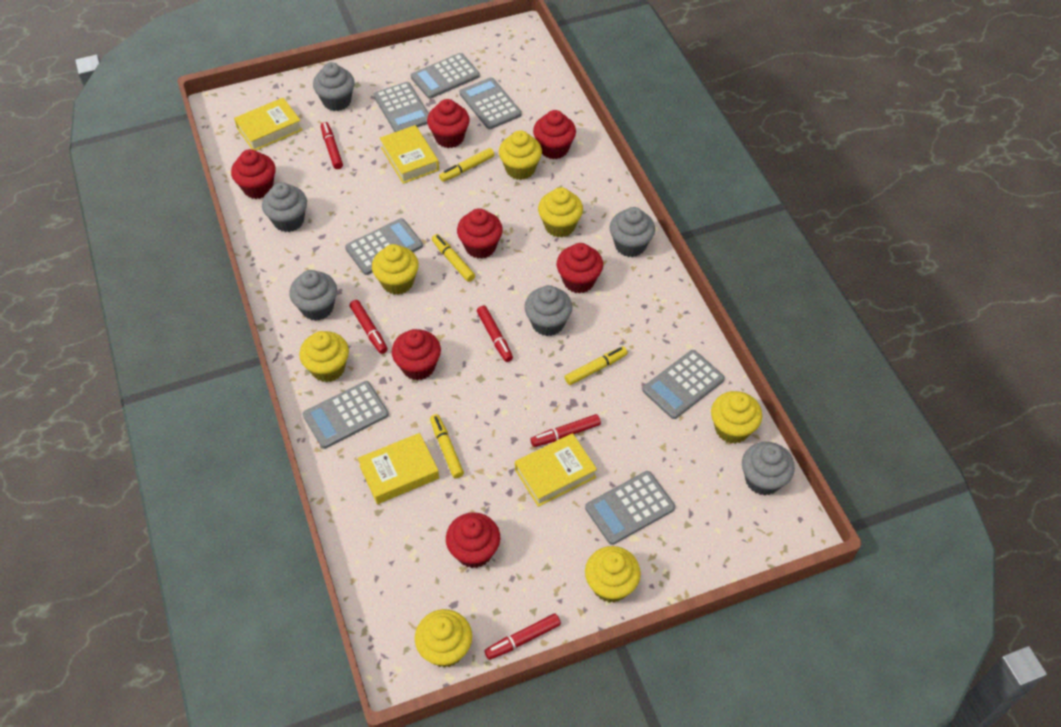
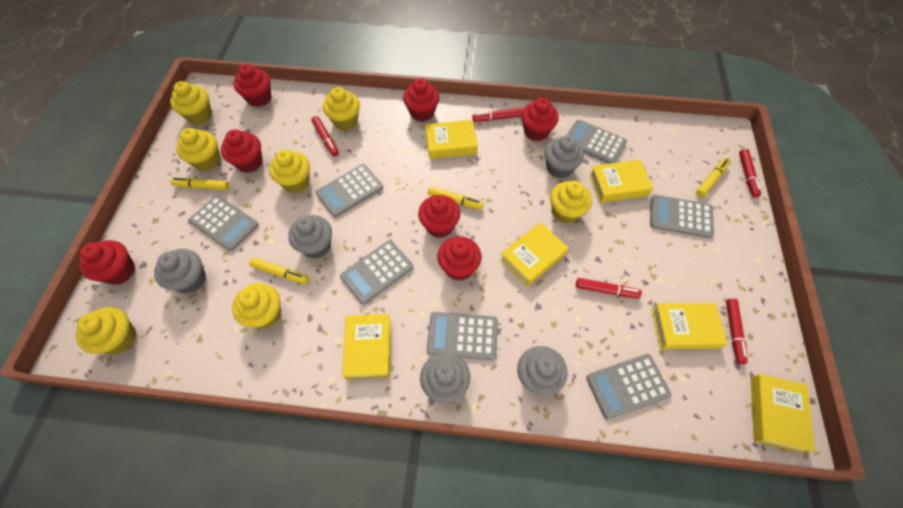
grey cupcake: 6 -> 5
yellow book: 4 -> 6

